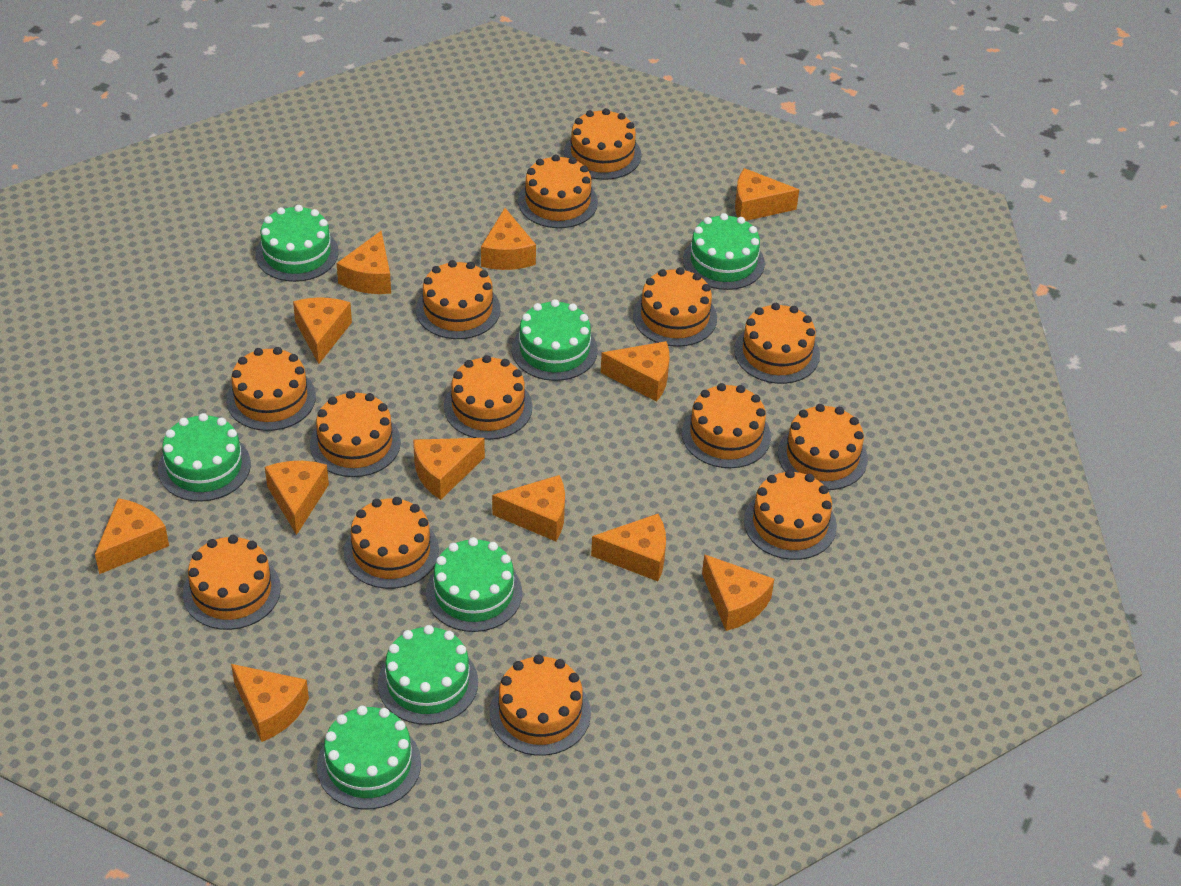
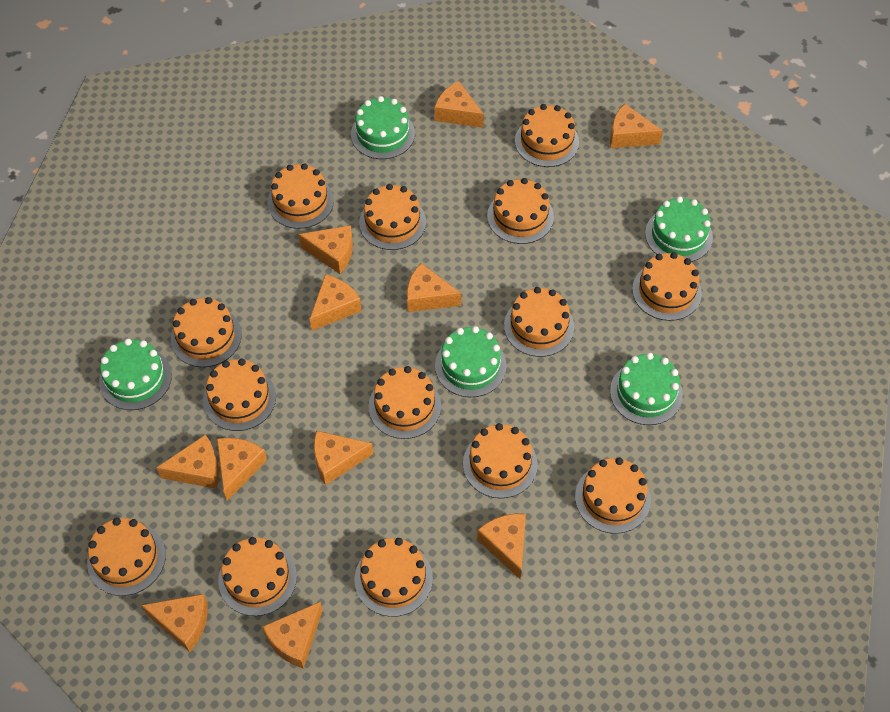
green cake: 7 -> 5
orange cheese: 12 -> 11

